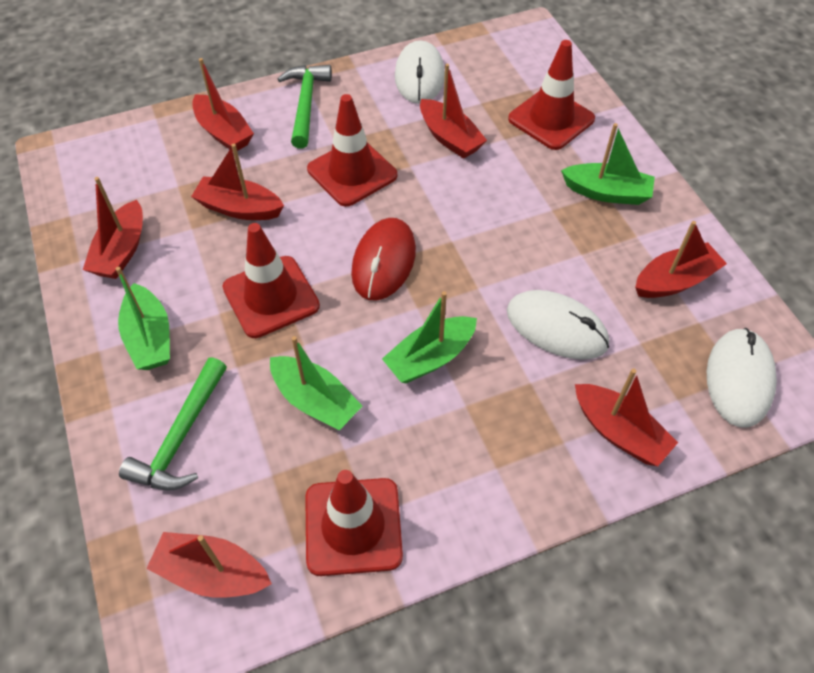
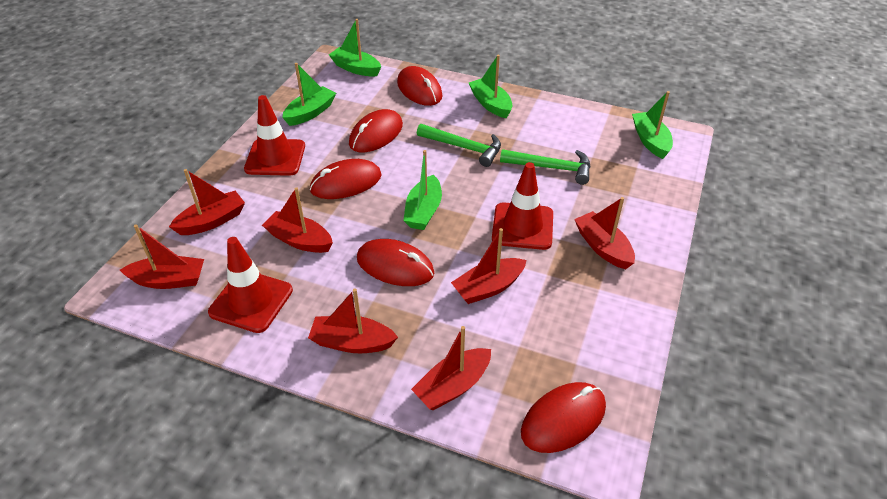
green boat: 4 -> 5
red mouse: 1 -> 5
red traffic cone: 4 -> 3
white mouse: 3 -> 0

